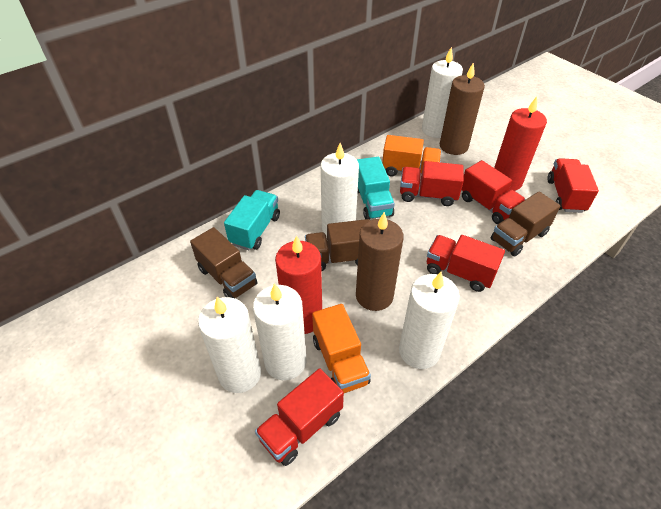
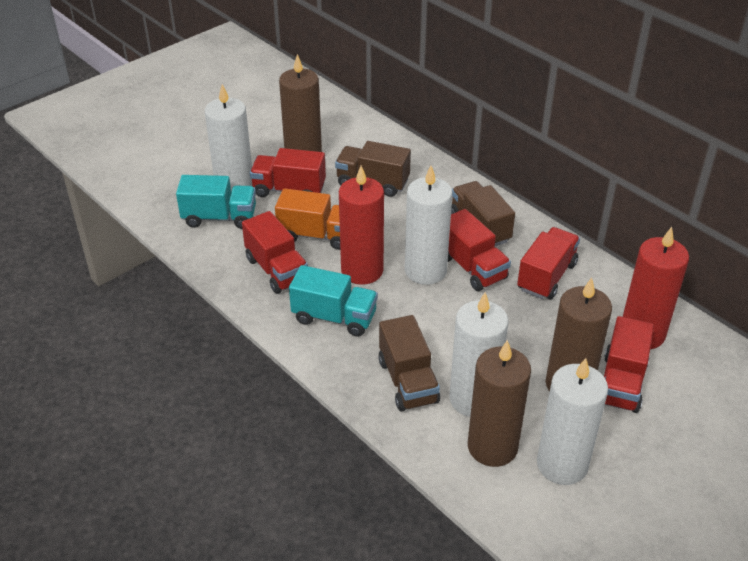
brown candle: 2 -> 3
orange truck: 2 -> 1
white candle: 5 -> 4

